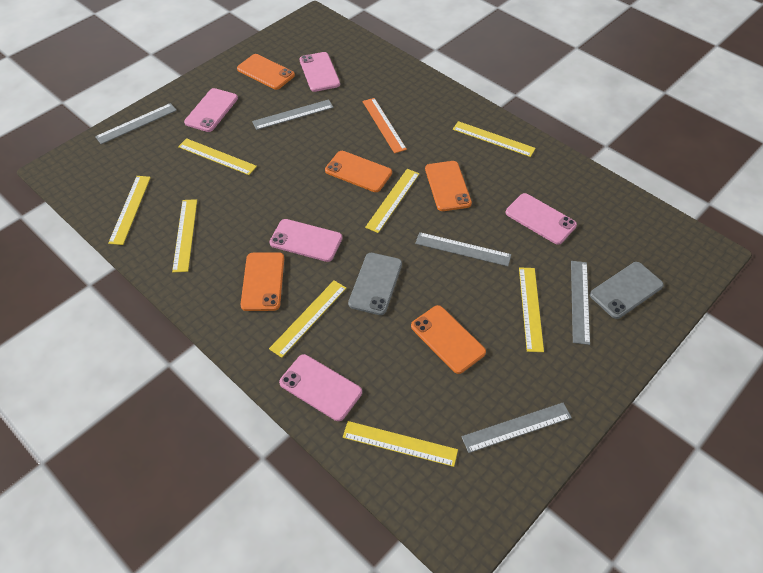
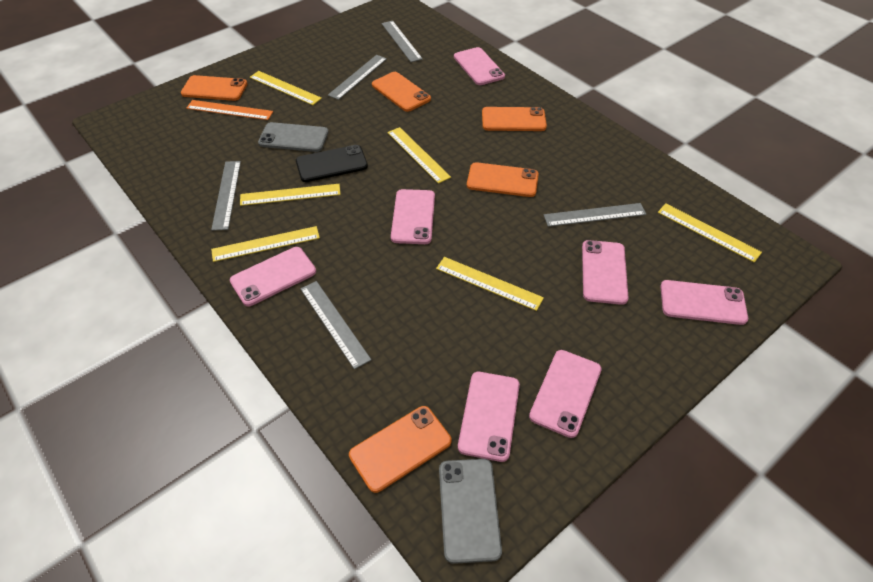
black phone: 0 -> 1
pink phone: 5 -> 7
yellow ruler: 8 -> 6

